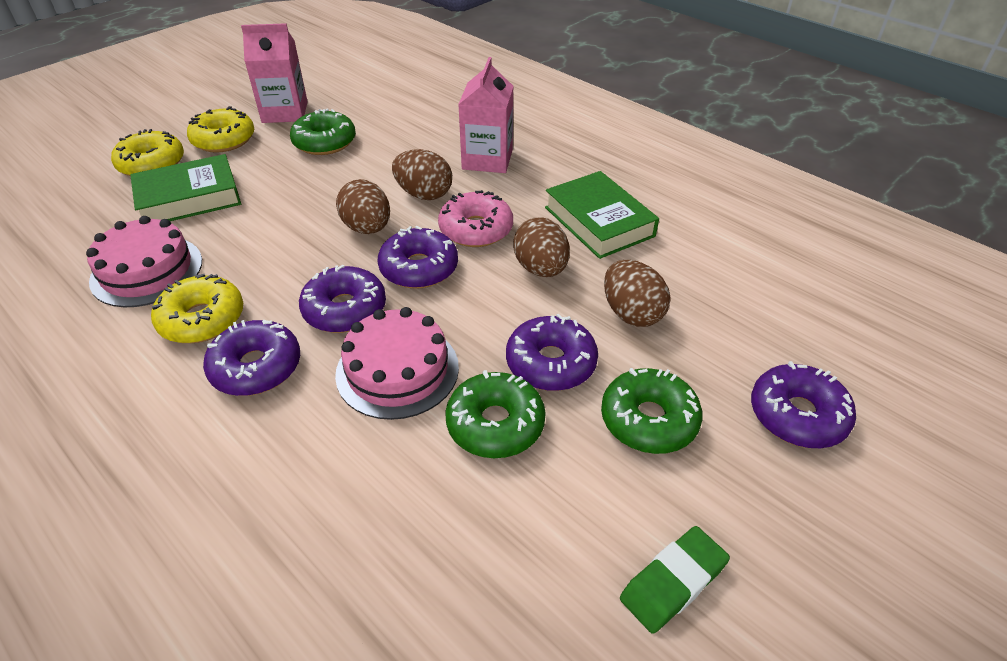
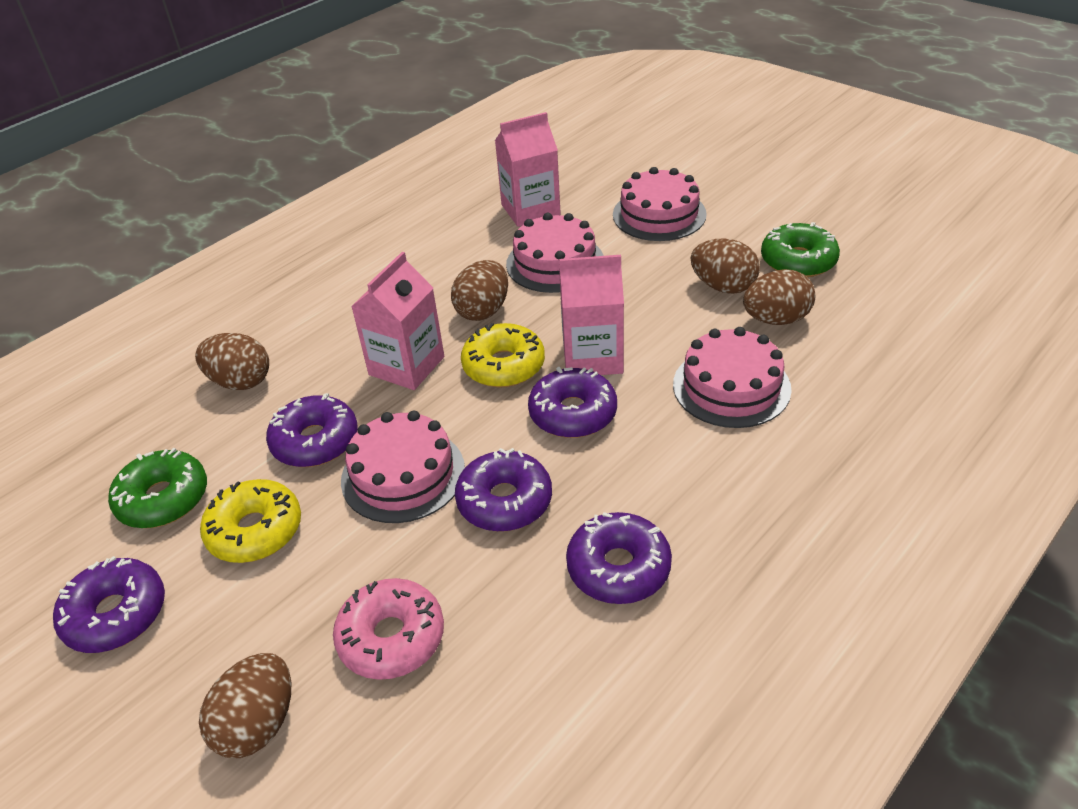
brown egg: 4 -> 5
green book: 2 -> 0
green donut: 3 -> 2
green eraser: 1 -> 0
pink cake: 2 -> 4
pink carton: 2 -> 3
yellow donut: 3 -> 2

